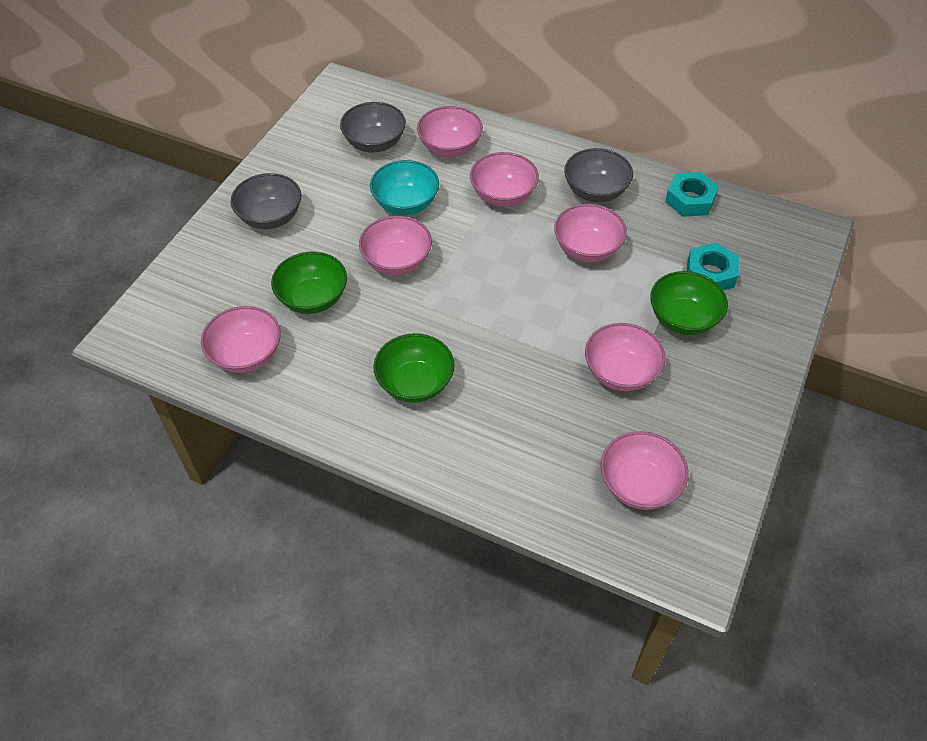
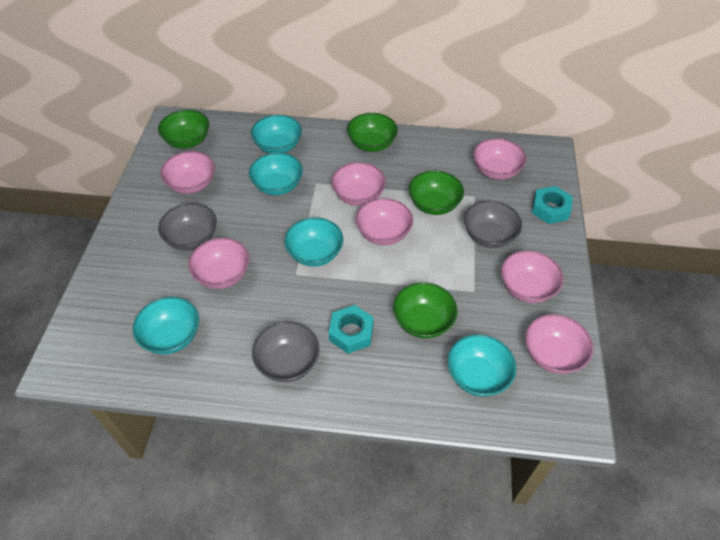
green bowl: 3 -> 4
turquoise bowl: 1 -> 5

